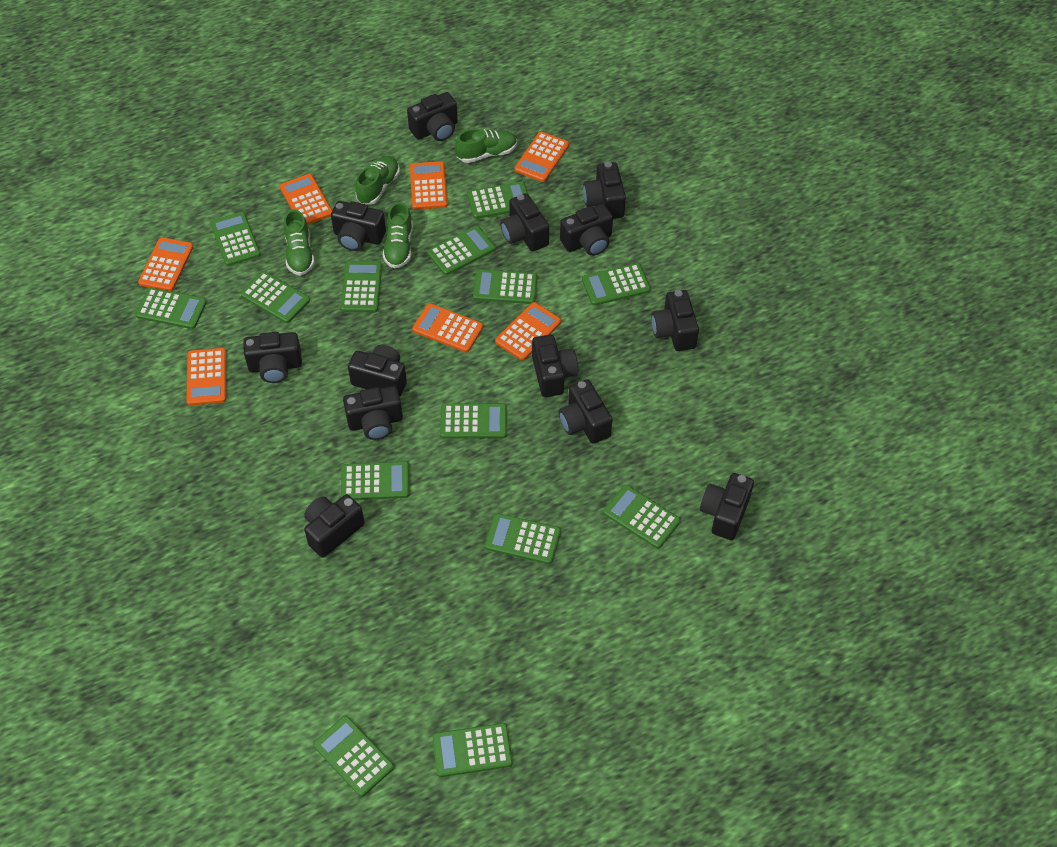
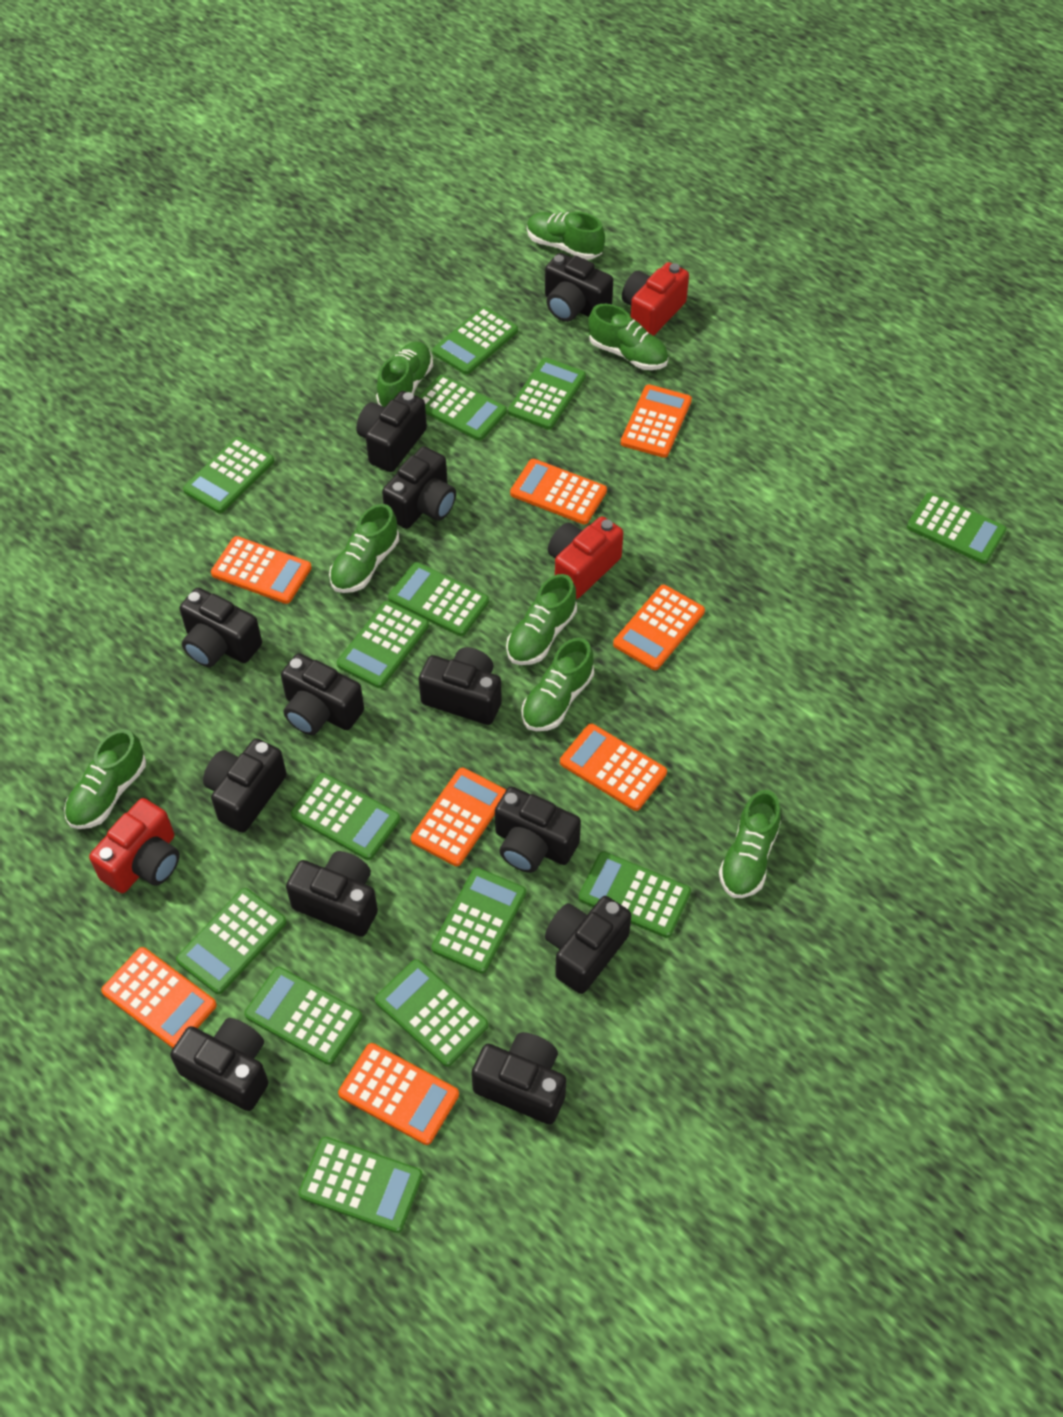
black camera: 13 -> 12
green shoe: 4 -> 8
orange calculator: 7 -> 8
red camera: 0 -> 3

